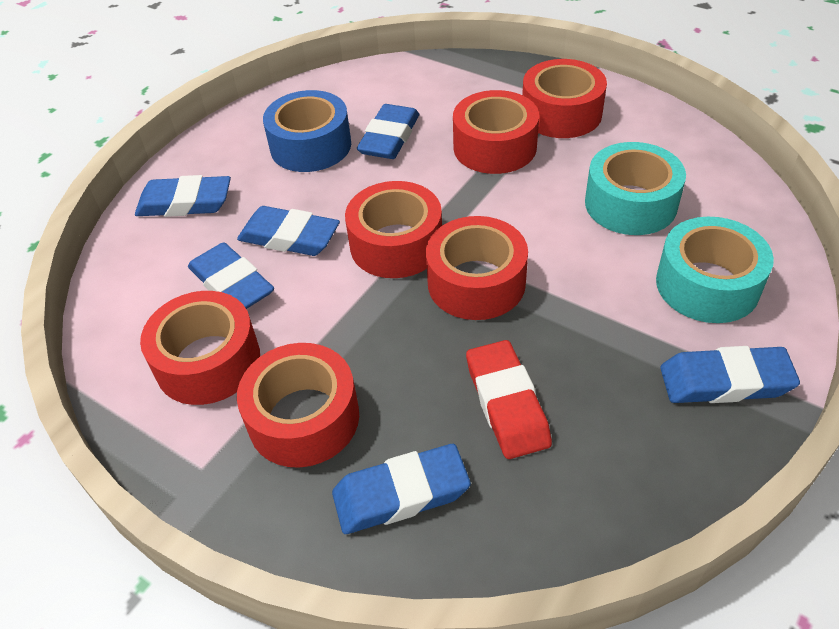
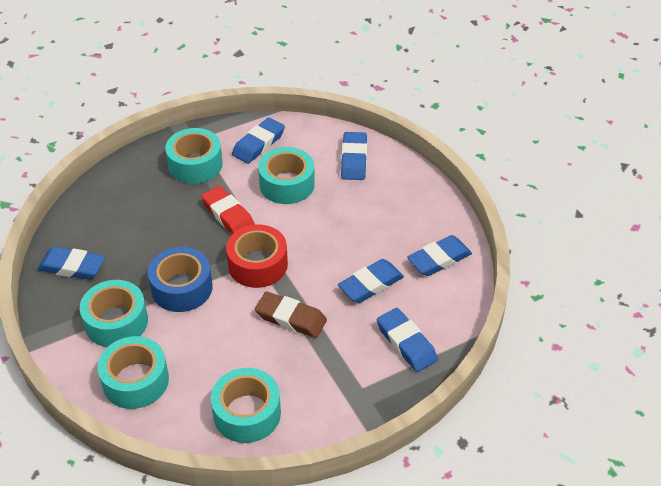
brown eraser: 0 -> 1
red tape: 6 -> 1
turquoise tape: 2 -> 5

